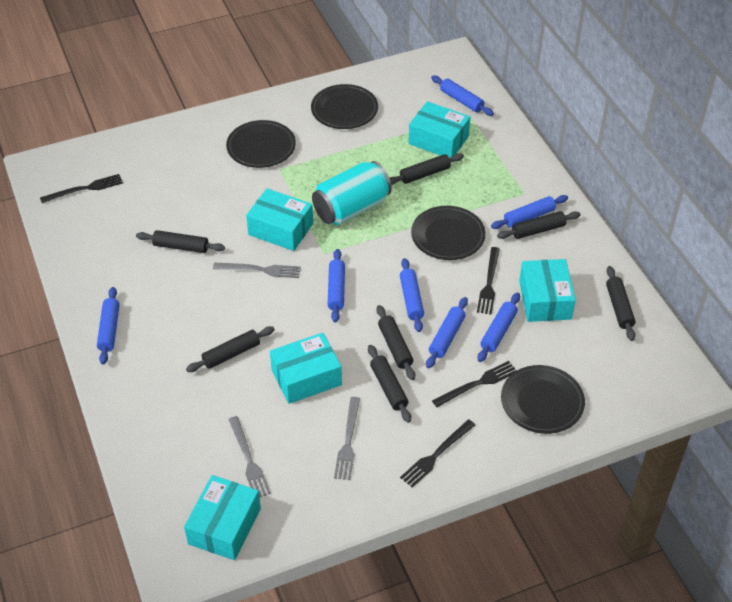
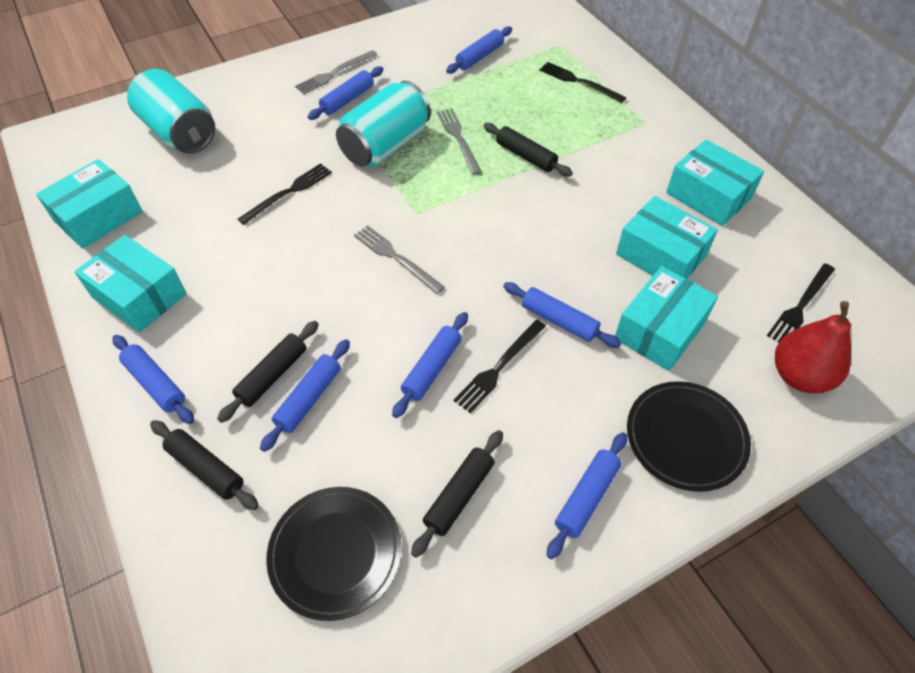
black plate: 4 -> 2
black rolling pin: 7 -> 4
red pear: 0 -> 1
turquoise can: 1 -> 2

